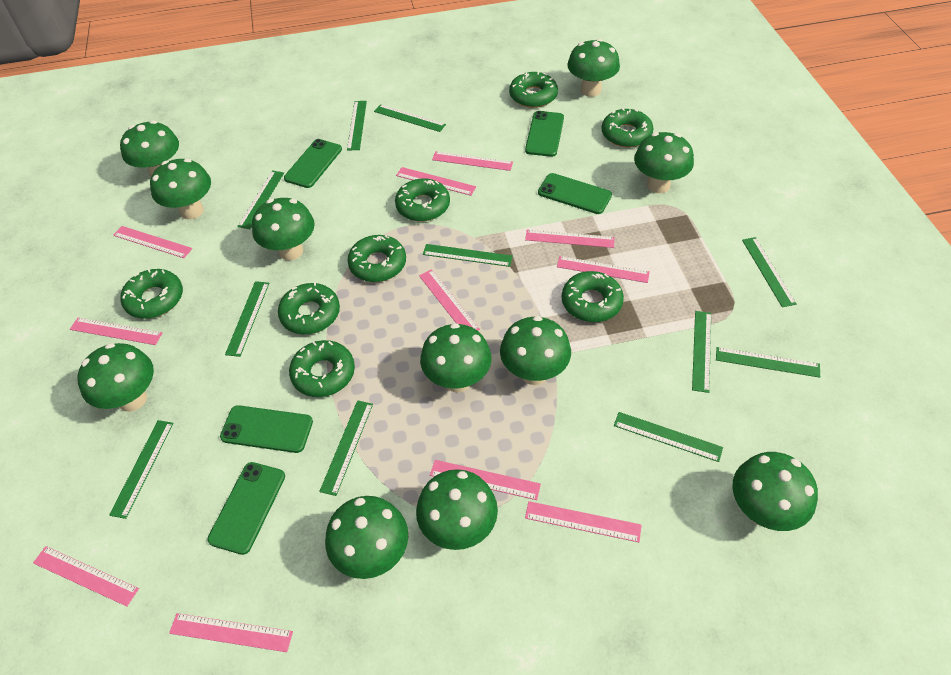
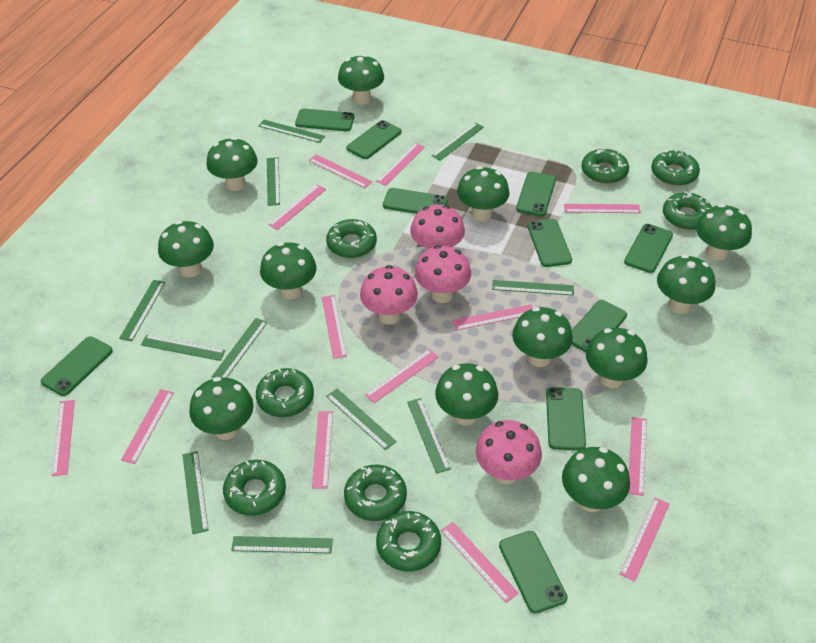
green mushroom: 11 -> 12
green phone: 5 -> 10
pink mushroom: 0 -> 4
pink ruler: 11 -> 13

